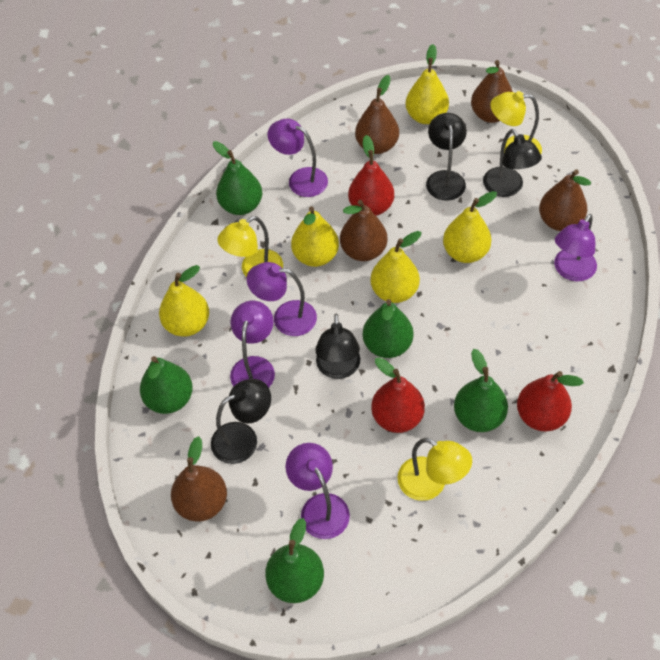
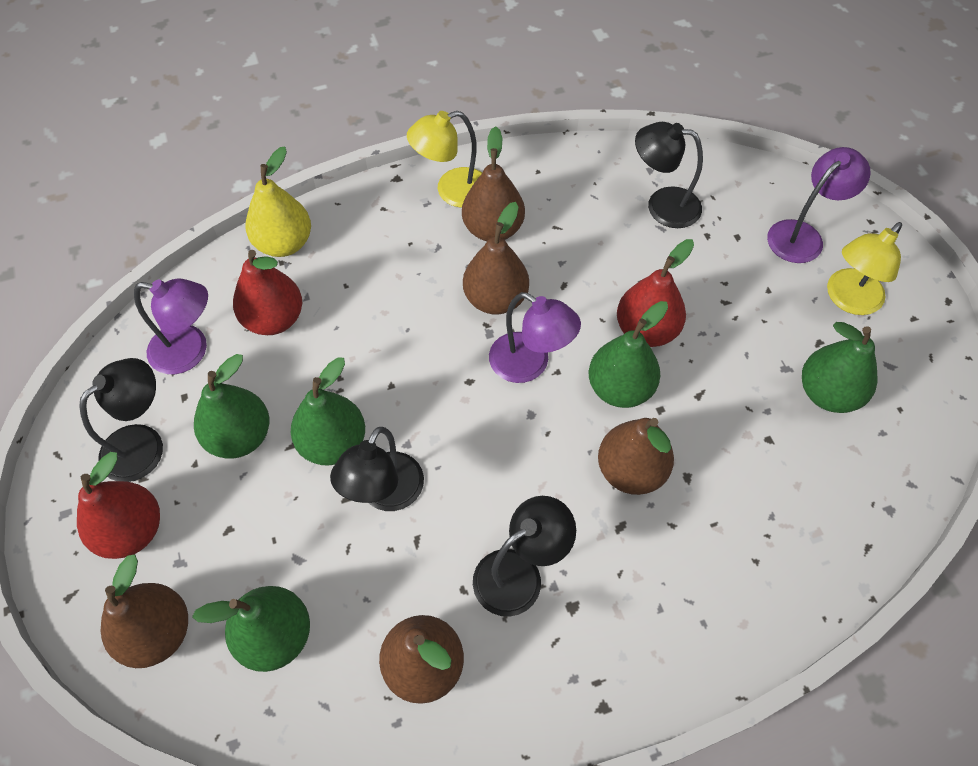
purple lamp: 5 -> 3
yellow lamp: 3 -> 2
yellow pear: 5 -> 1

